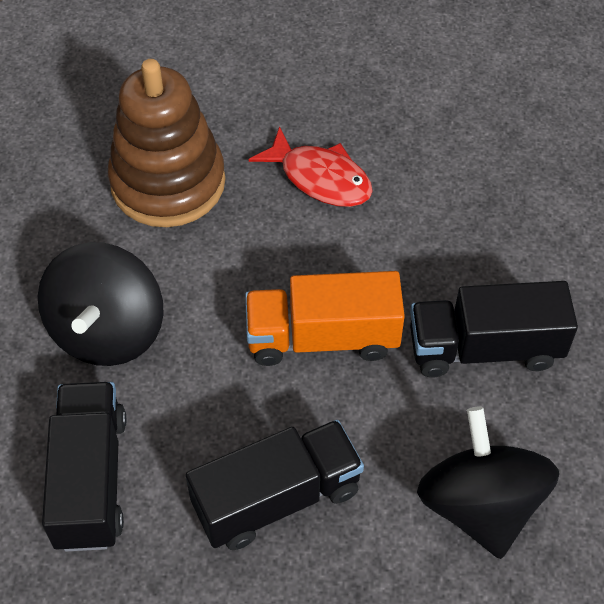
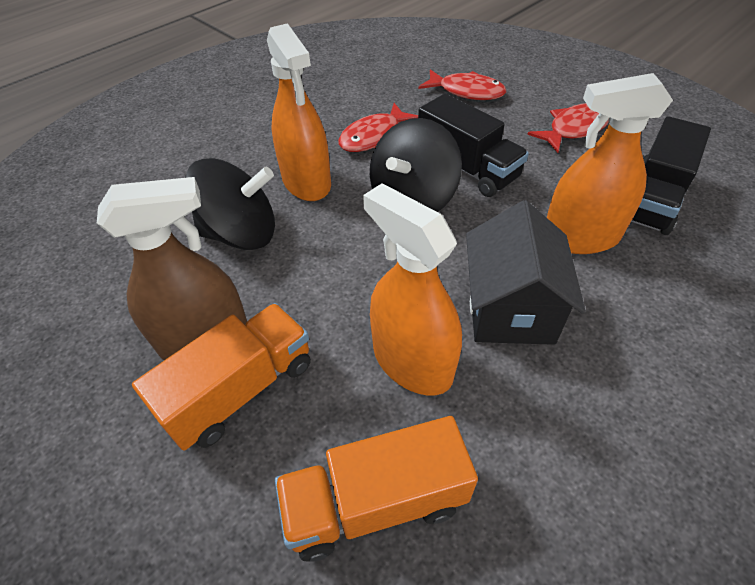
black house: 0 -> 1
black truck: 3 -> 2
brown spray bottle: 0 -> 1
brown stacking toy: 1 -> 0
orange spray bottle: 0 -> 3
orange truck: 1 -> 2
red fish: 1 -> 3

